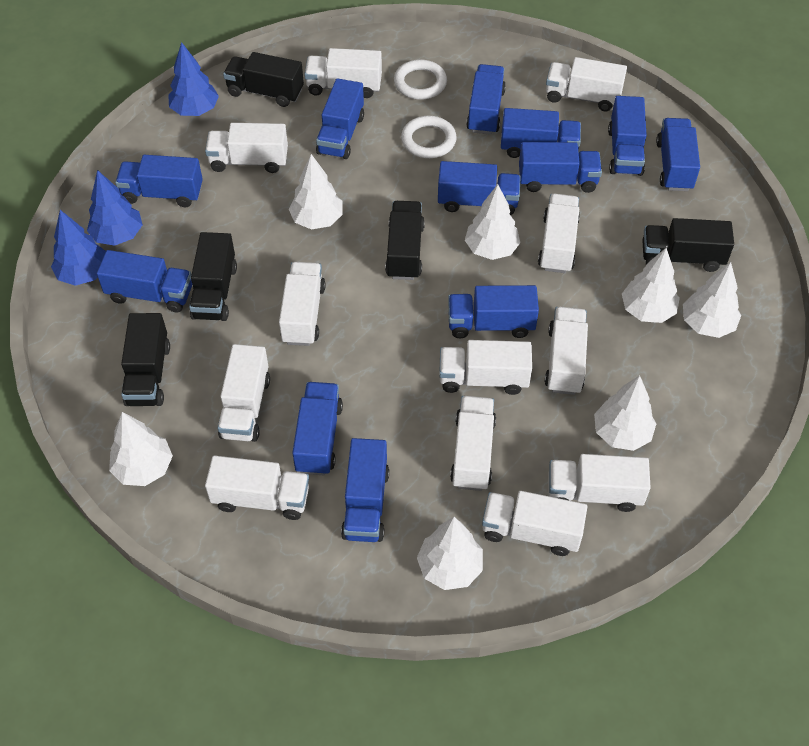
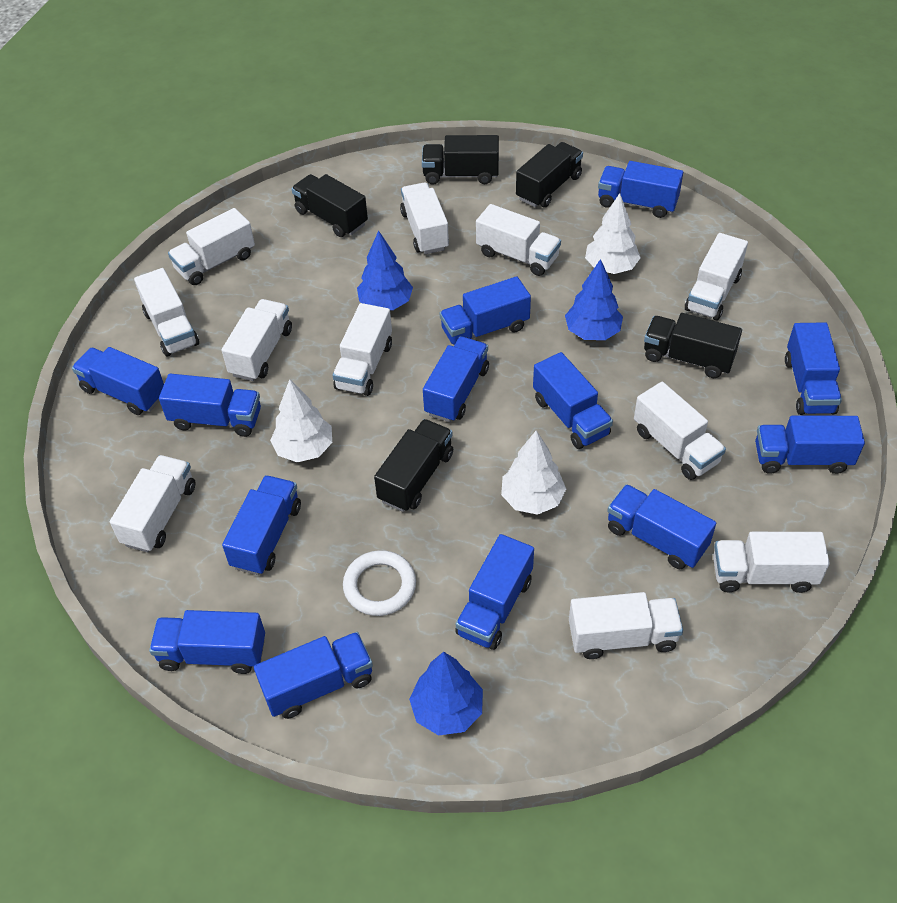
blue truck: 12 -> 13
white ring: 2 -> 1
white tree: 7 -> 3
white truck: 12 -> 11

